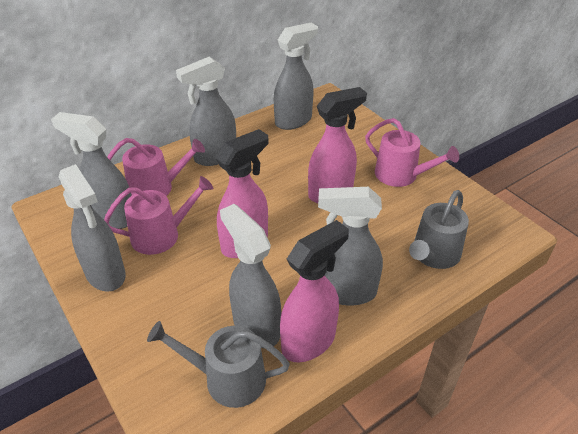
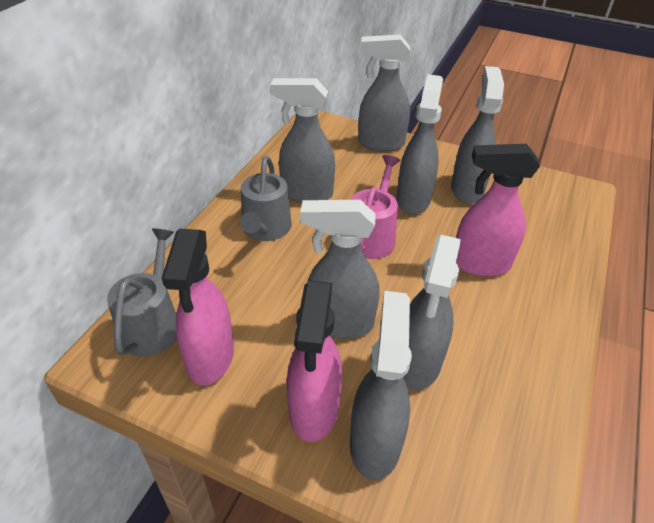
grey spray bottle: 6 -> 7
pink watering can: 3 -> 1

